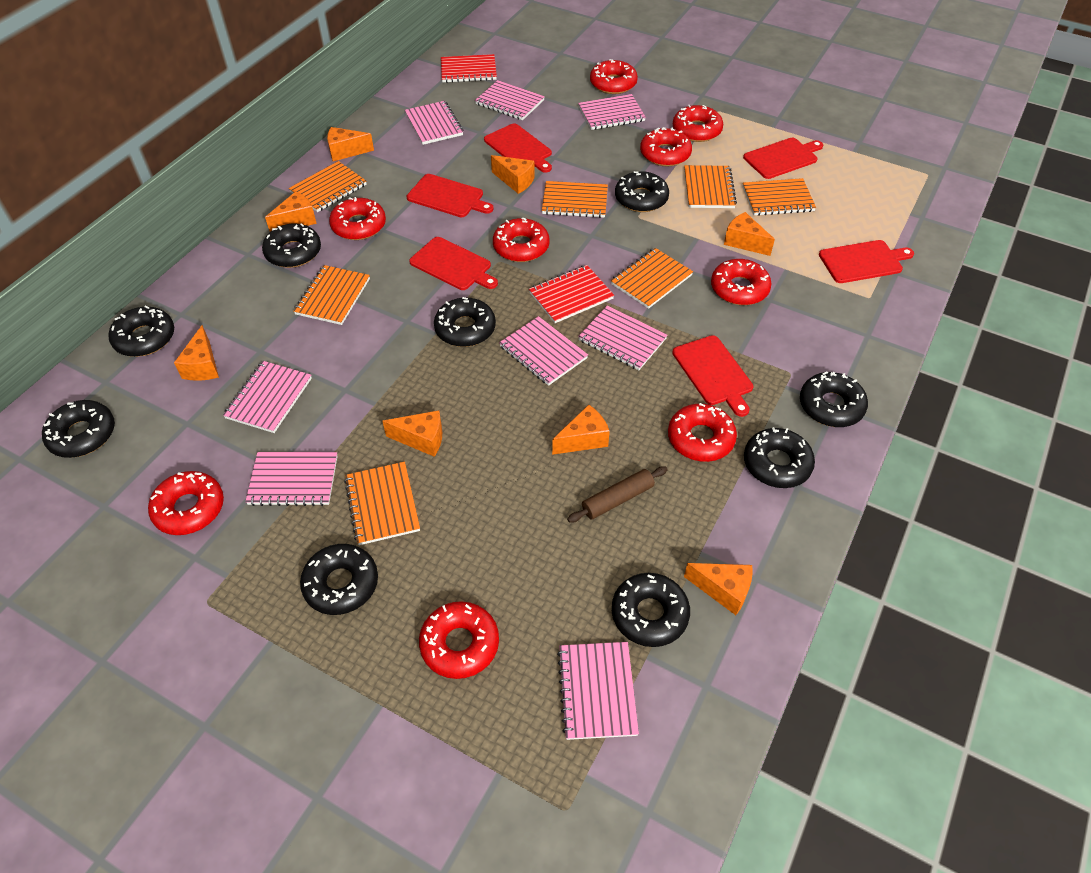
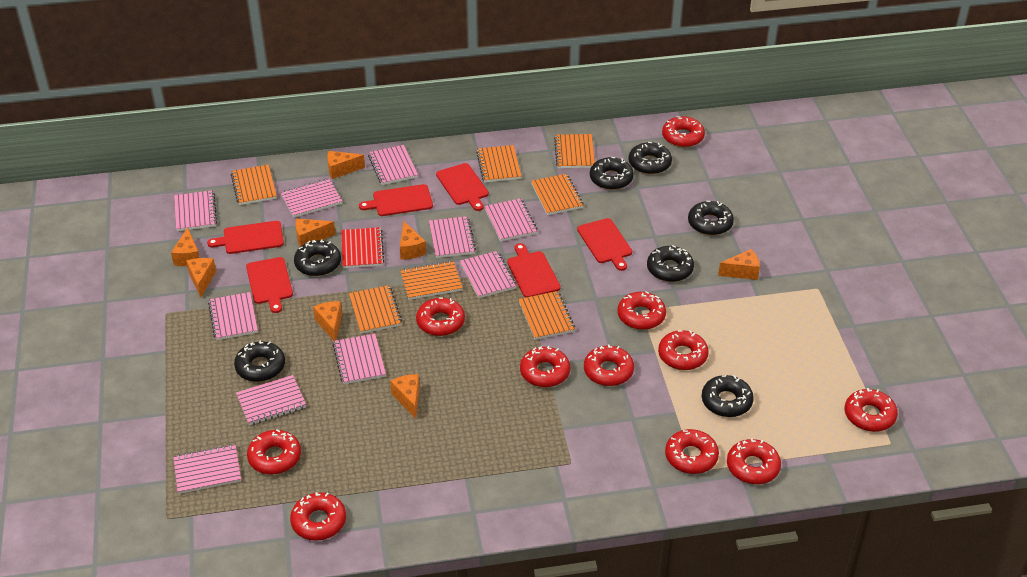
black donut: 9 -> 7
brown rolling pin: 1 -> 0
pink notebook: 8 -> 10
red donut: 9 -> 11
red notebook: 2 -> 1

